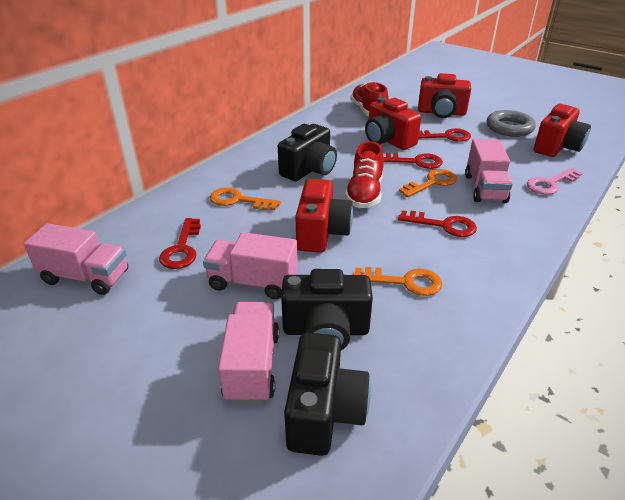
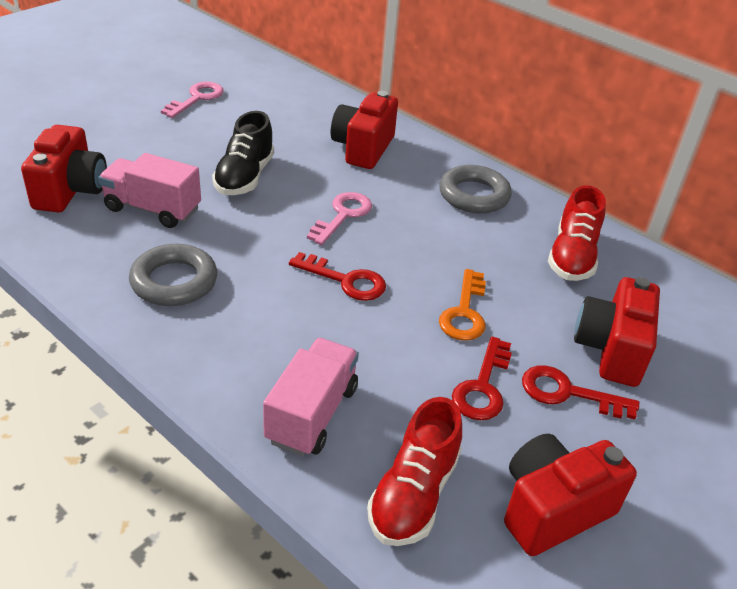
black camera: 3 -> 0
black shoe: 0 -> 1
grey ring: 1 -> 2
orange key: 3 -> 1
pink key: 1 -> 2
pink truck: 4 -> 2
red key: 4 -> 3

